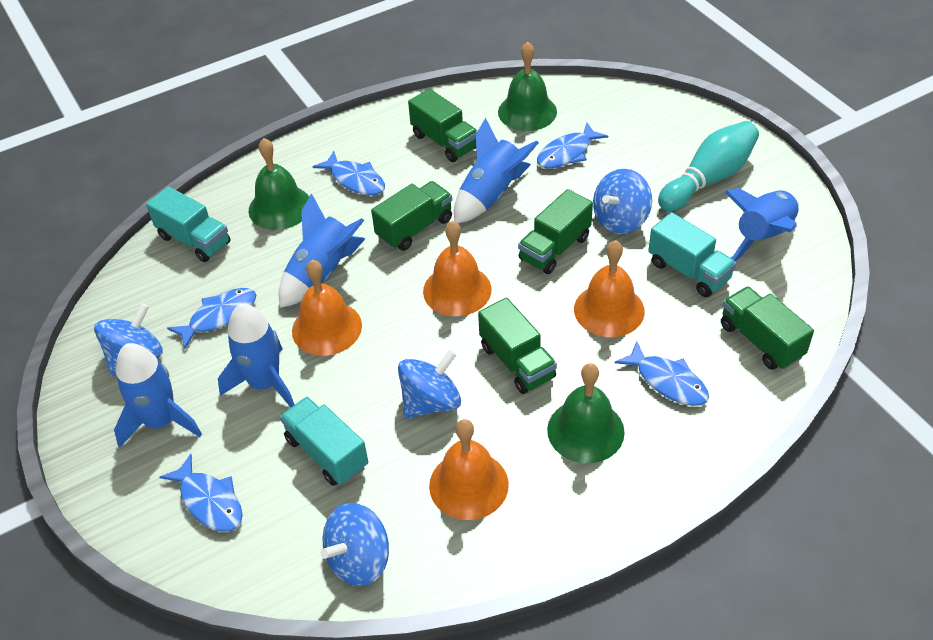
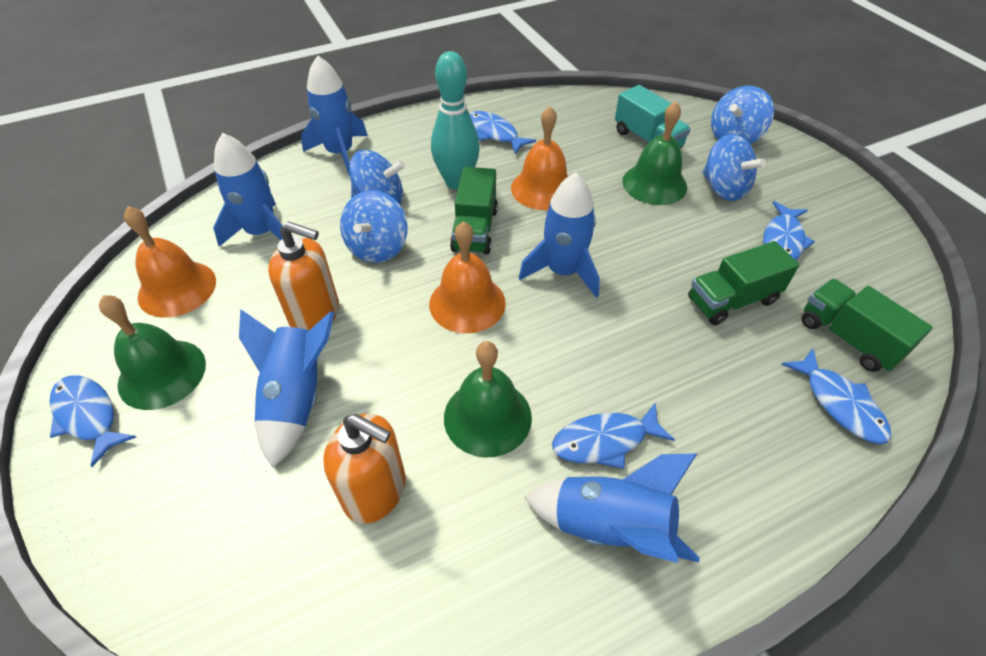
green truck: 5 -> 3
orange bell: 4 -> 3
orange soap dispenser: 0 -> 2
turquoise truck: 3 -> 1

